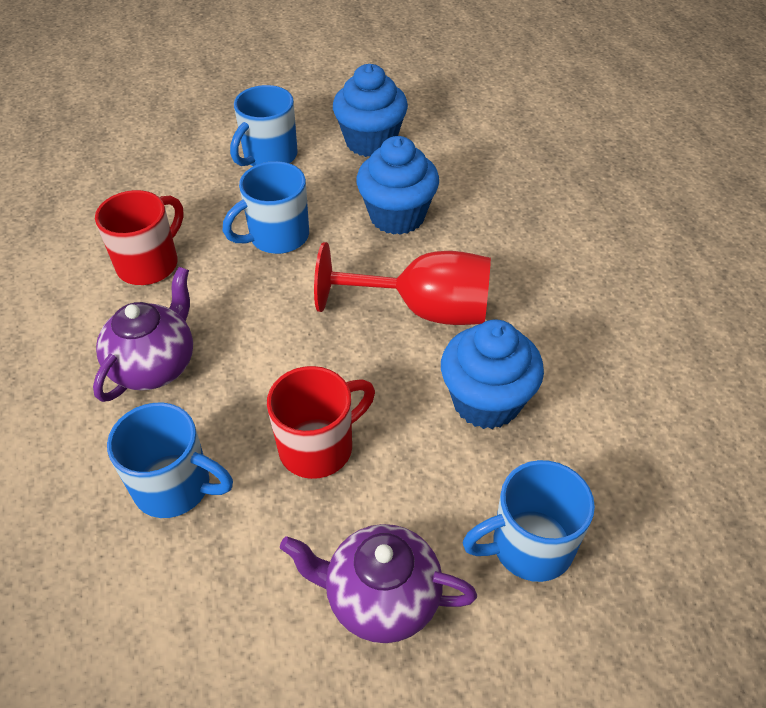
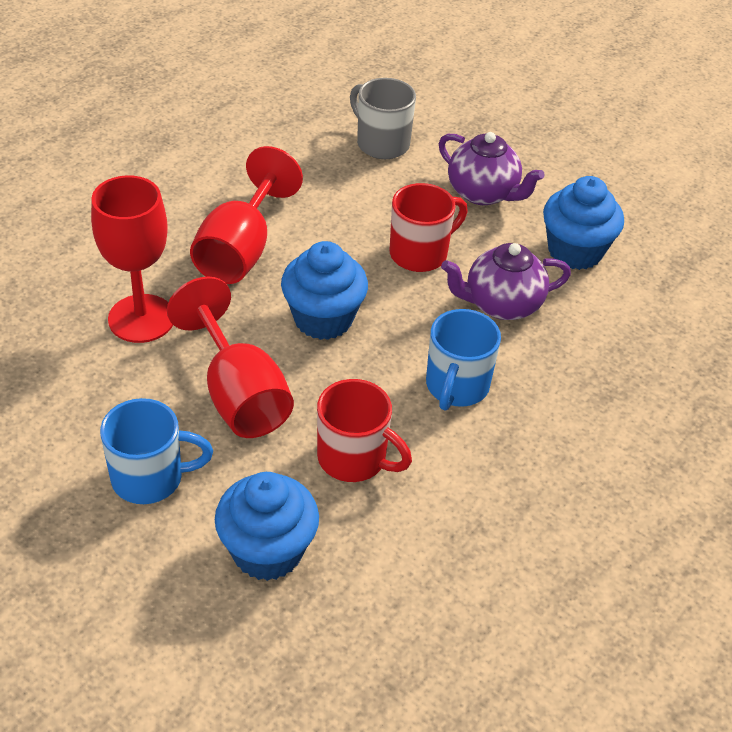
blue mug: 4 -> 2
grey mug: 0 -> 1
red goblet: 1 -> 3

